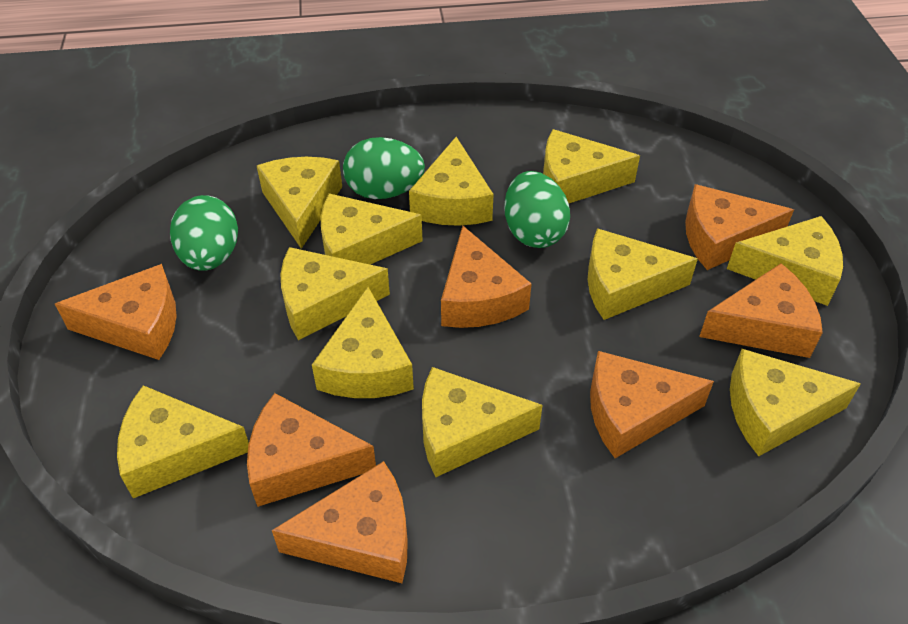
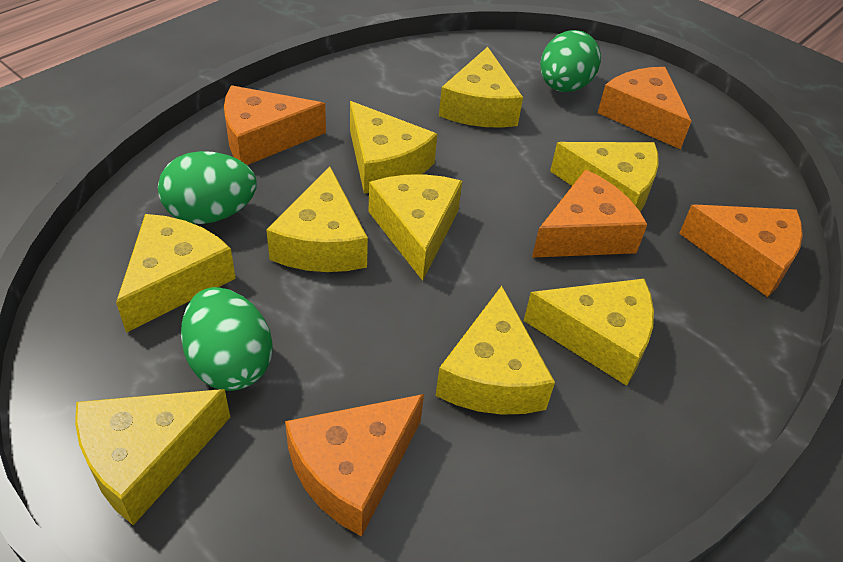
orange cheese: 7 -> 5
yellow cheese: 11 -> 9

